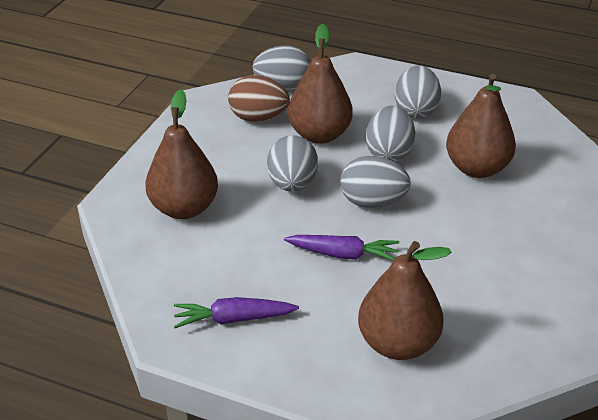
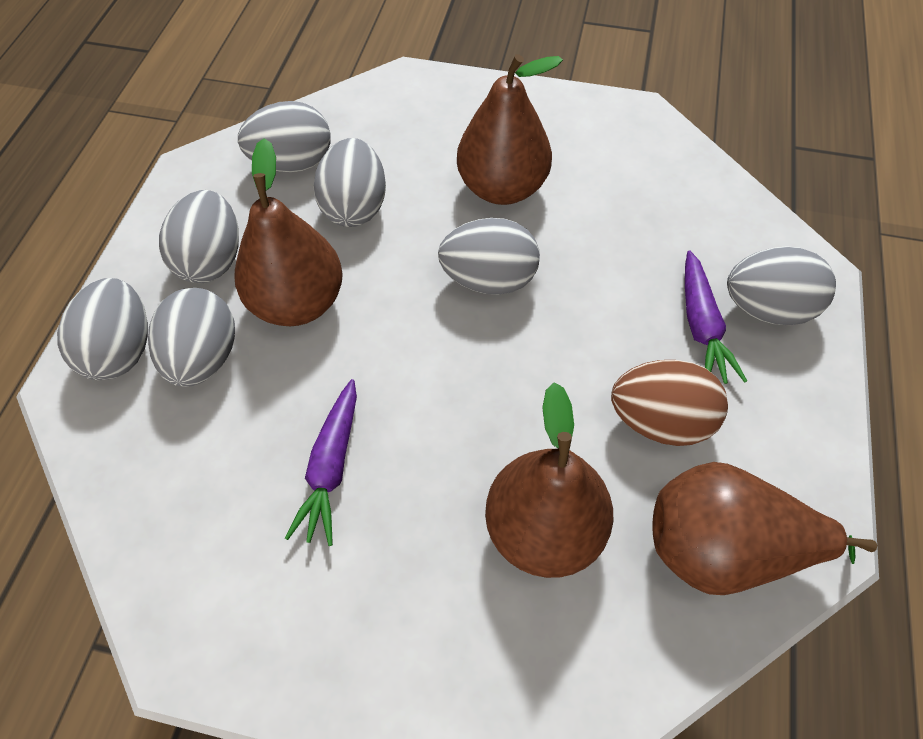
grey egg: 5 -> 7

